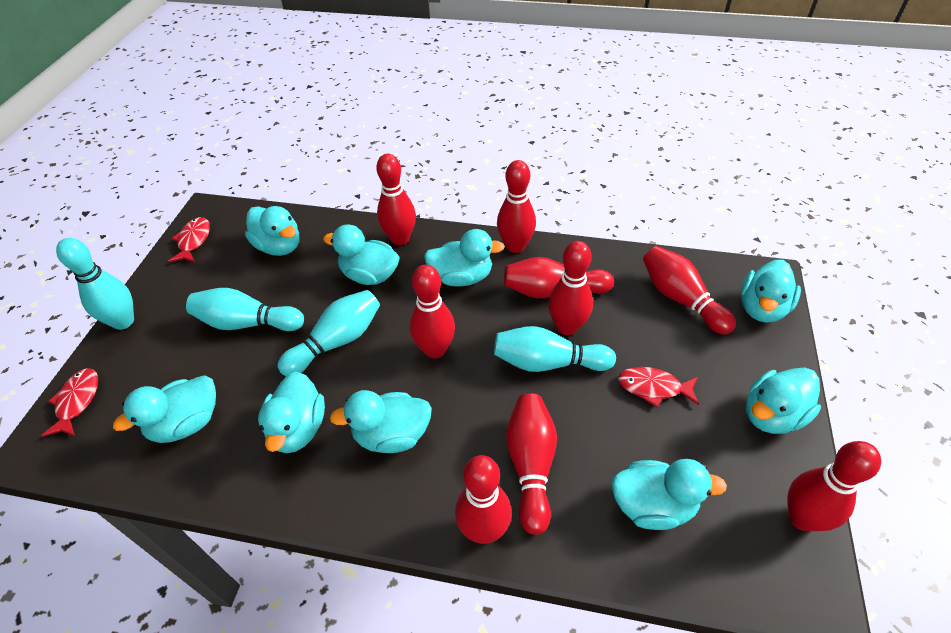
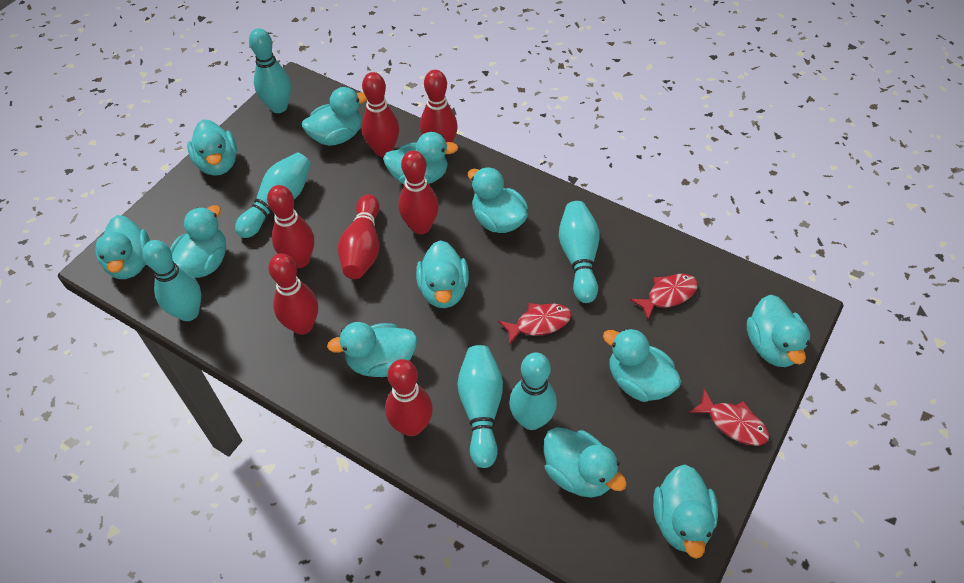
red bowling pin: 9 -> 7
turquoise bowling pin: 4 -> 6
turquoise duck: 9 -> 12

